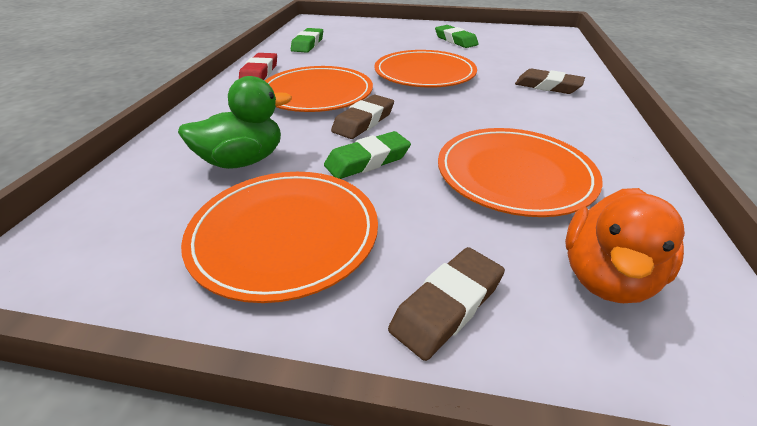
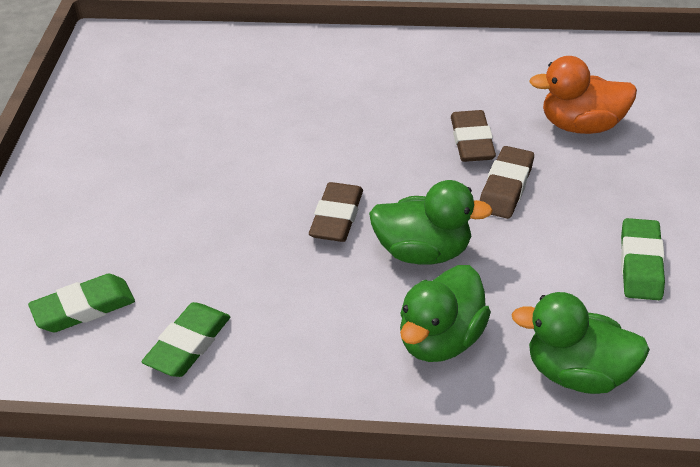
green duck: 1 -> 3
orange plate: 4 -> 0
red eraser: 1 -> 0

